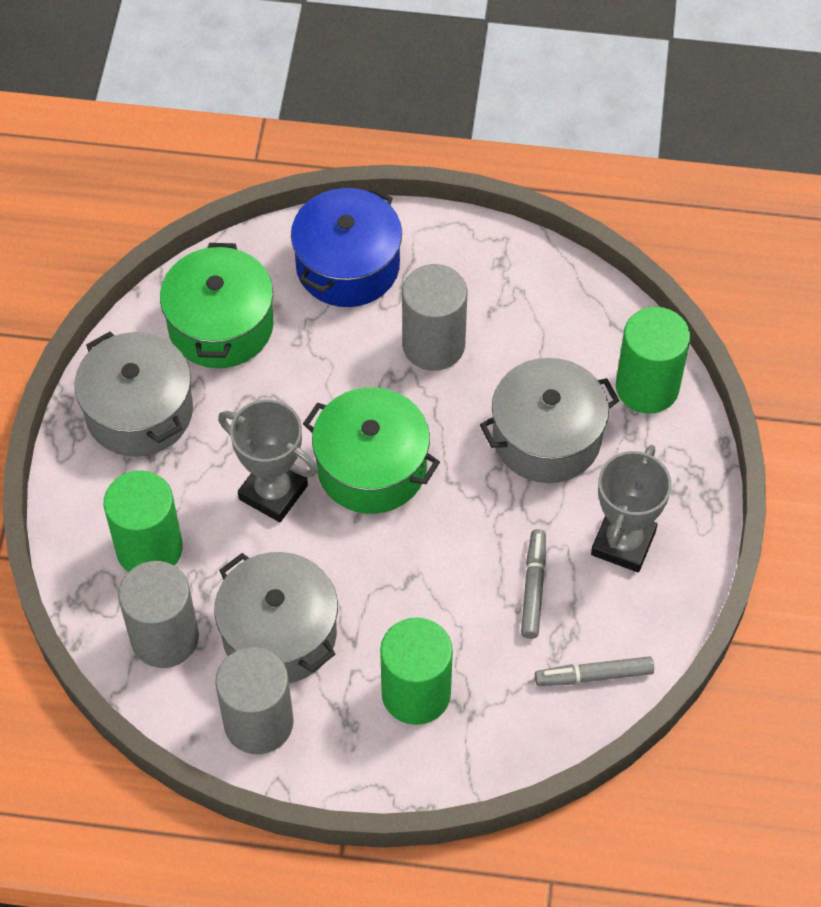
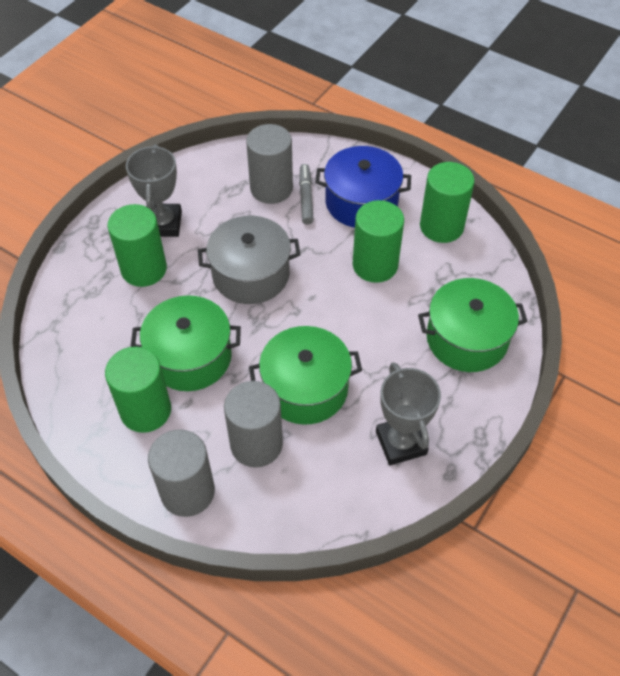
green cylinder: 3 -> 4
green pot: 2 -> 3
grey marker: 2 -> 1
grey pot: 3 -> 1

